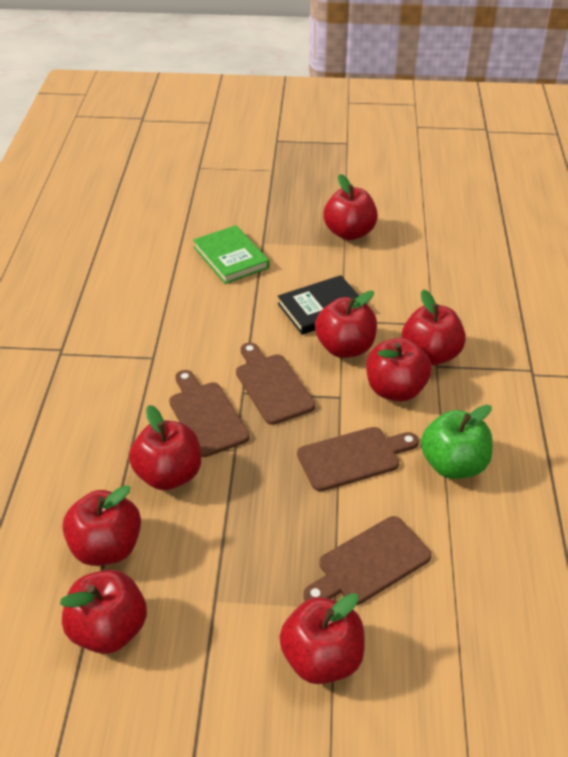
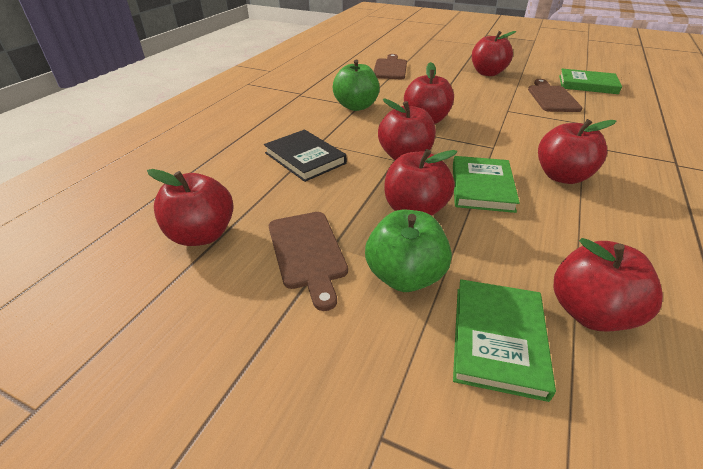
brown cutting board: 4 -> 3
green apple: 1 -> 2
green book: 1 -> 3
red apple: 8 -> 7

